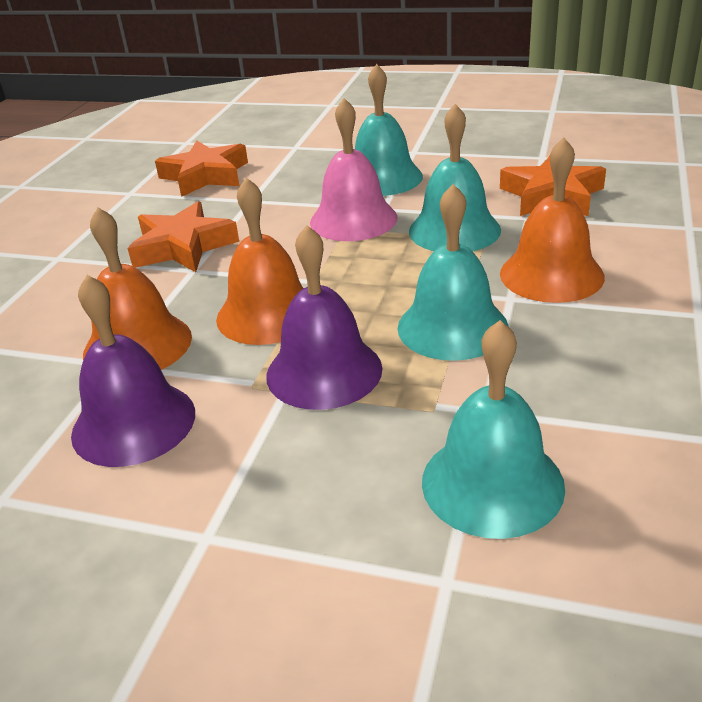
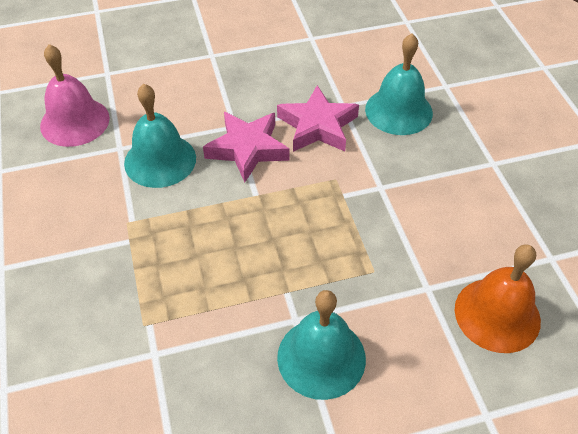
orange bell: 3 -> 1
orange star: 3 -> 0
pink star: 0 -> 2
purple bell: 2 -> 0
turquoise bell: 4 -> 3

